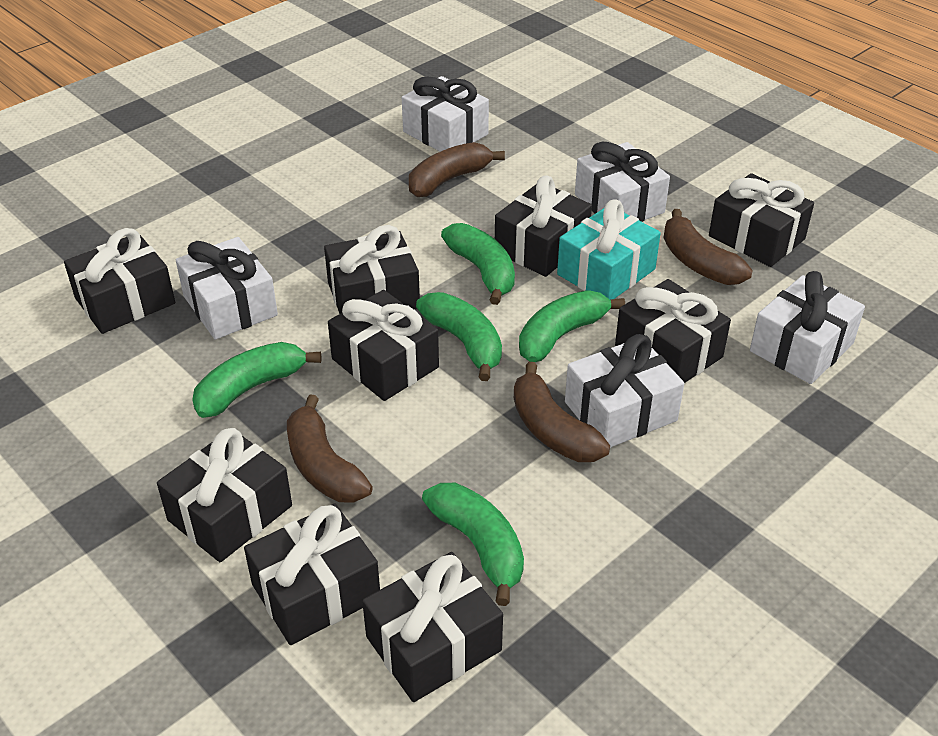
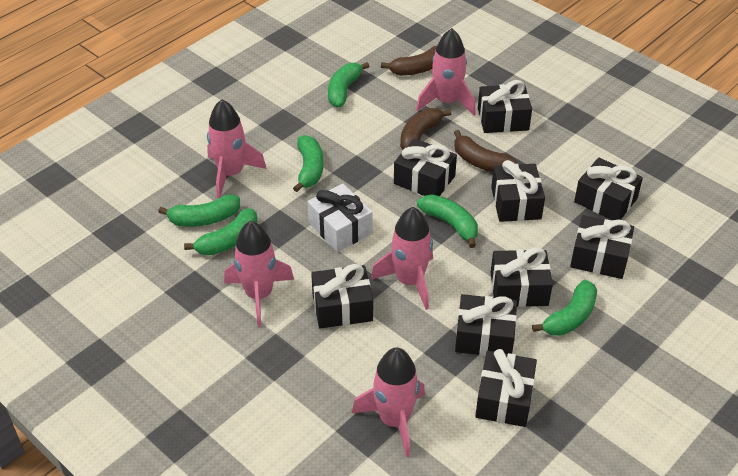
brown banana: 4 -> 3
green banana: 5 -> 6
pink rocket: 0 -> 5
turquoise gift: 1 -> 0
white gift: 5 -> 1

